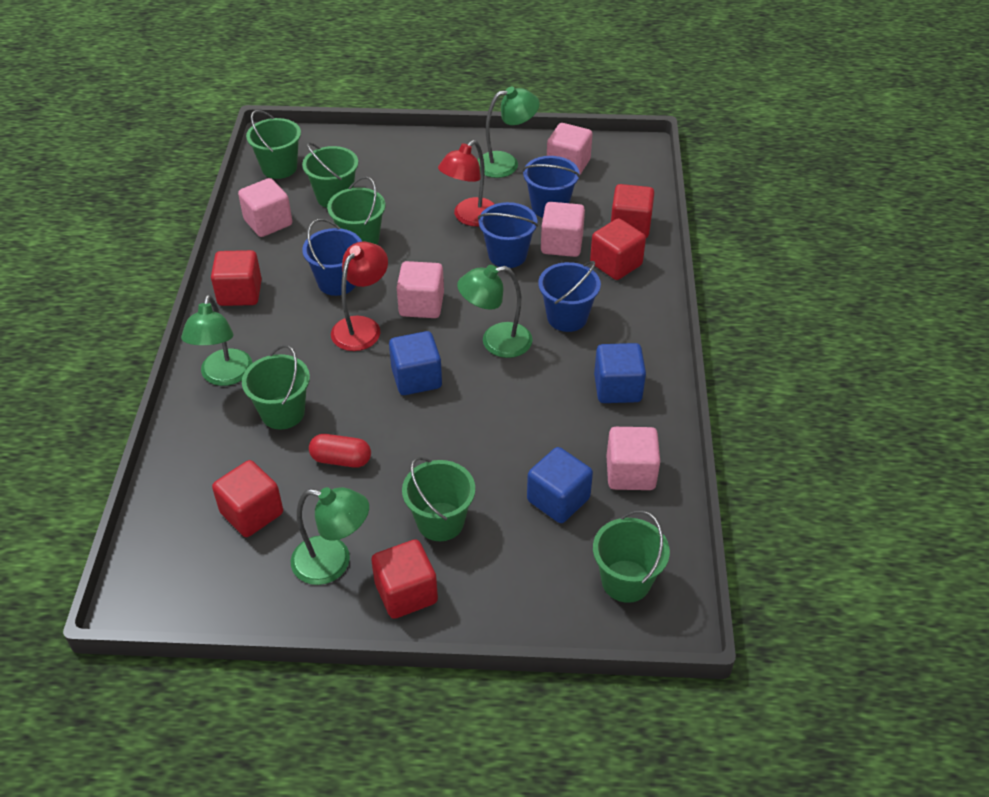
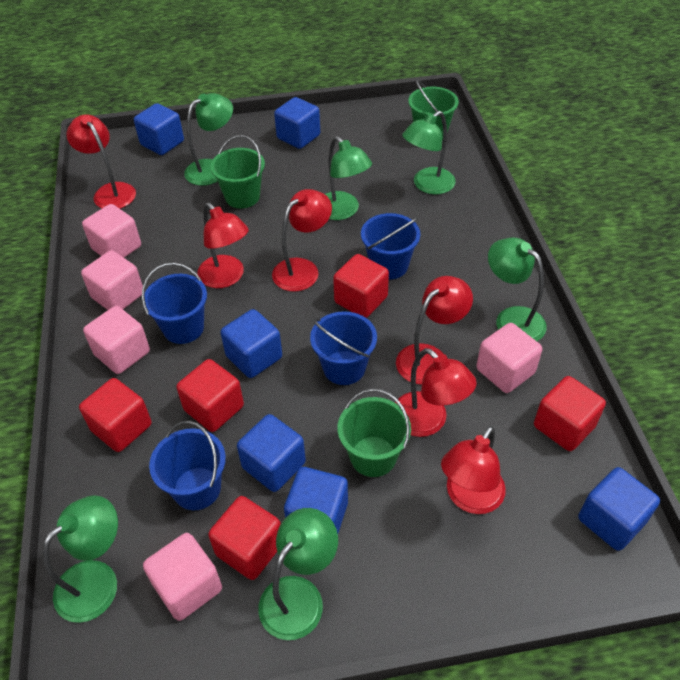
blue cube: 3 -> 6
green bucket: 6 -> 3
green lamp: 4 -> 6
red capsule: 1 -> 0
red lamp: 2 -> 6

